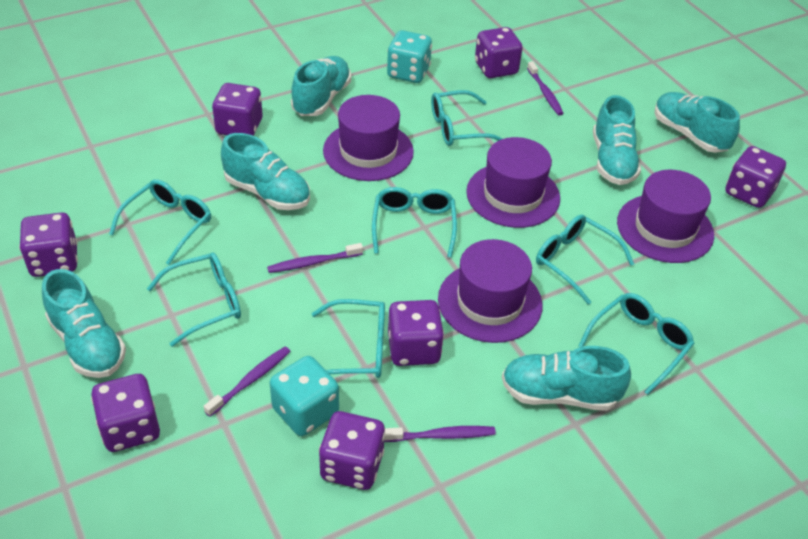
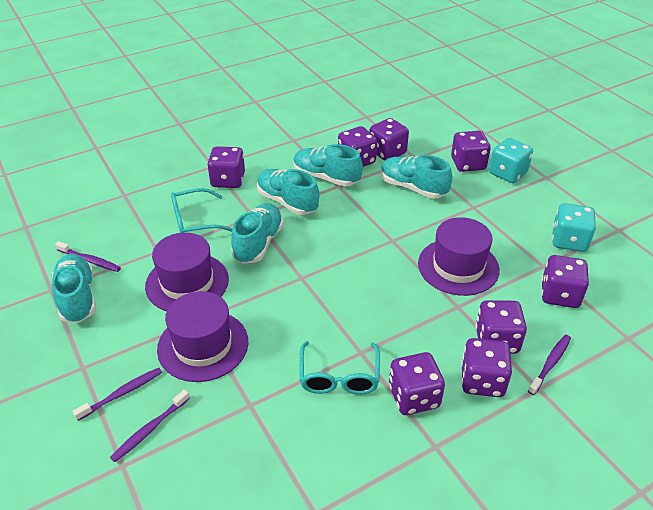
purple dice: 7 -> 8
purple hat: 4 -> 3
turquoise glasses: 7 -> 2
turquoise shoe: 6 -> 5

